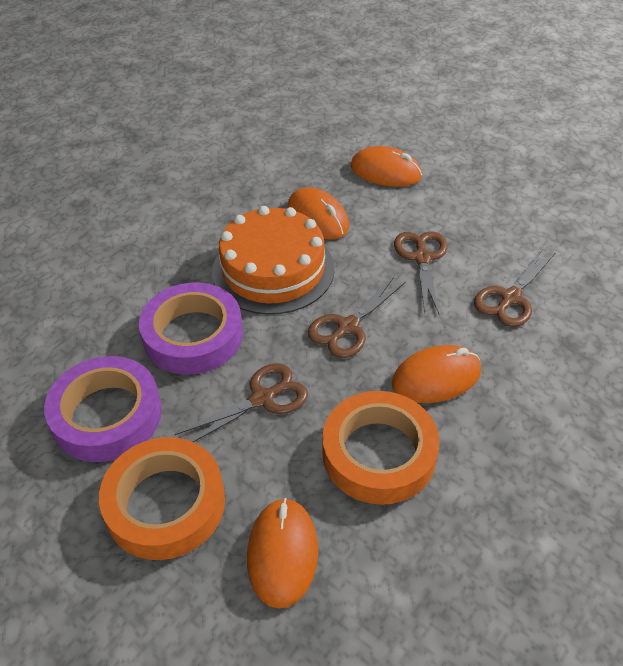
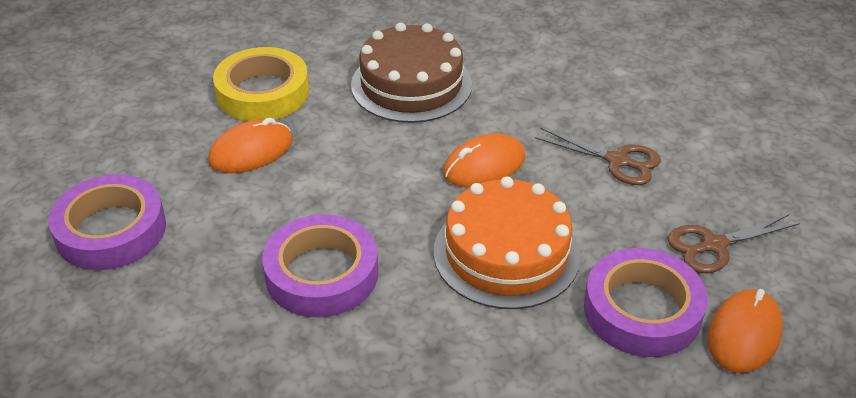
brown cake: 0 -> 1
brown scissors: 4 -> 2
orange mouse: 4 -> 3
orange tape: 2 -> 0
purple tape: 2 -> 3
yellow tape: 0 -> 1

